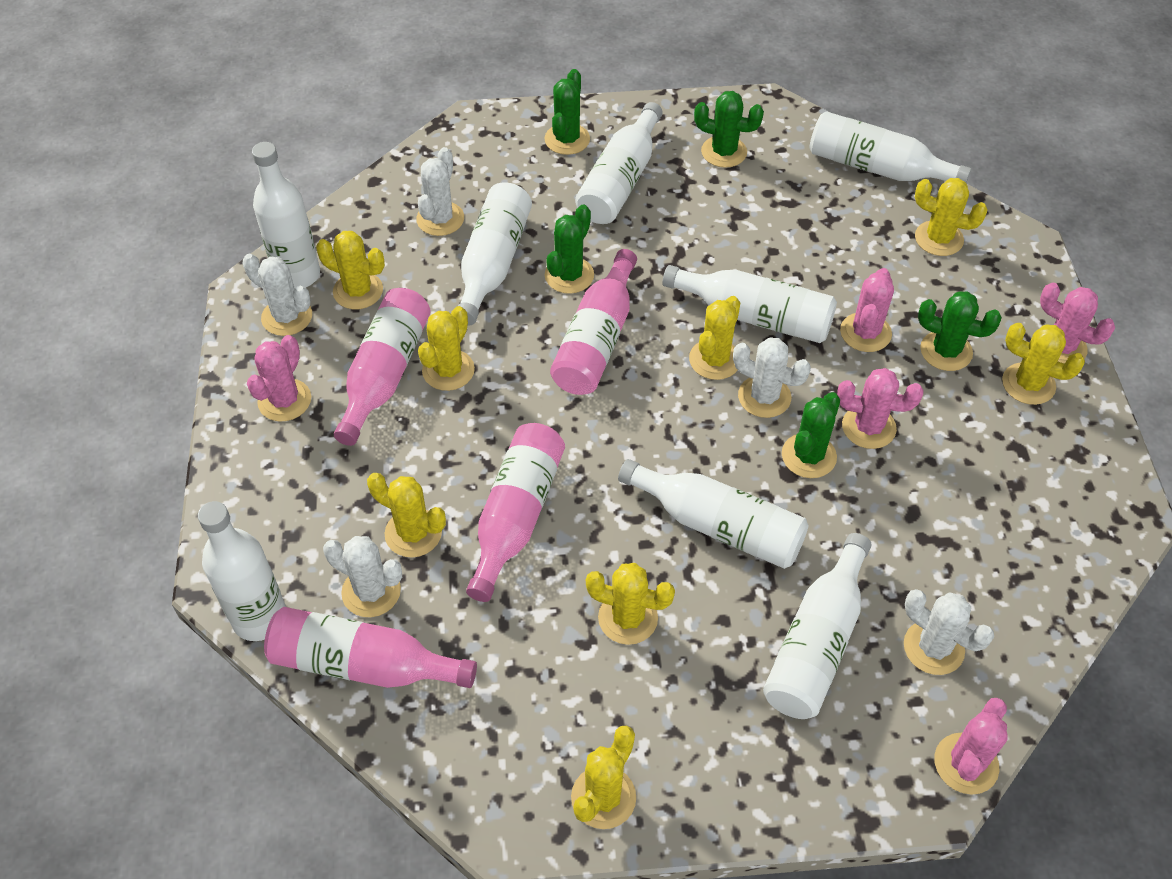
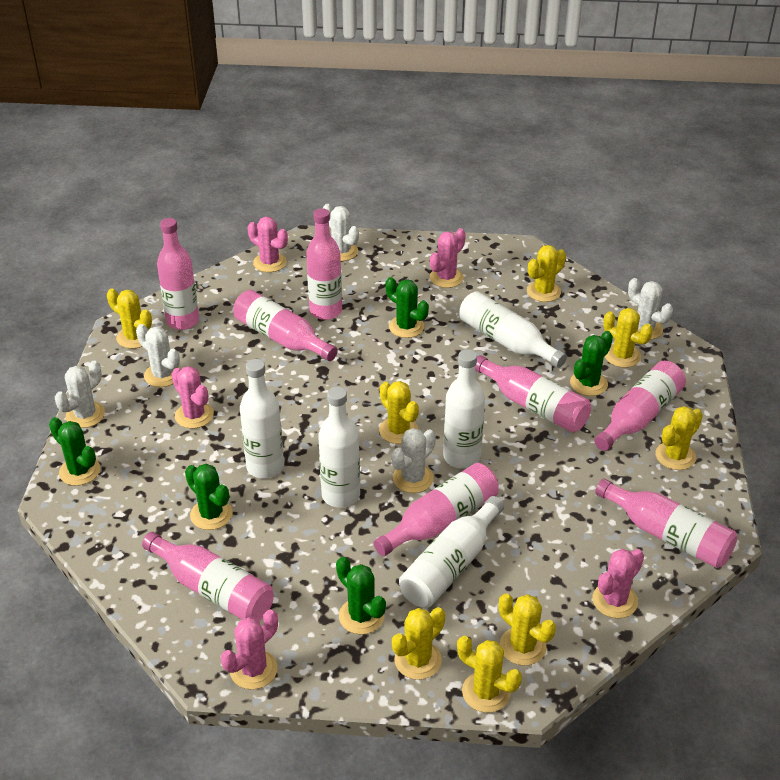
pink bottle: 4 -> 8
white bottle: 8 -> 5

